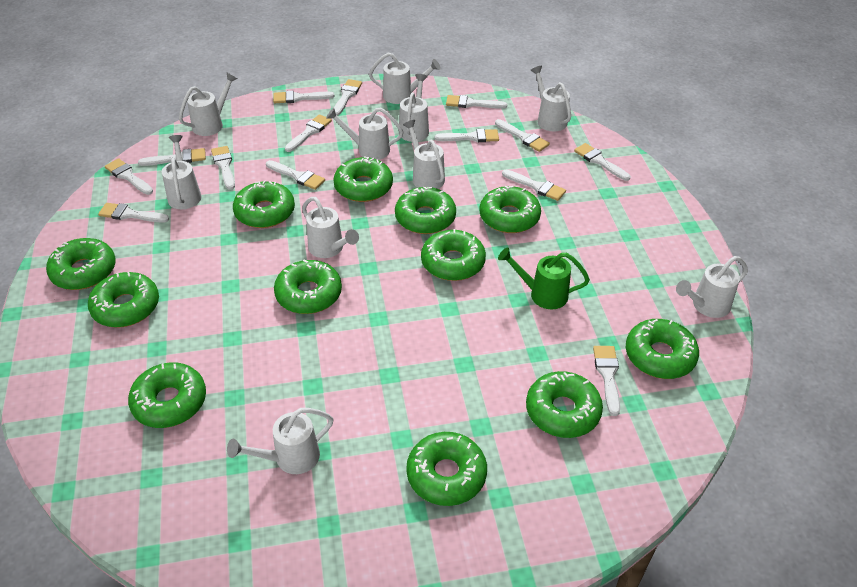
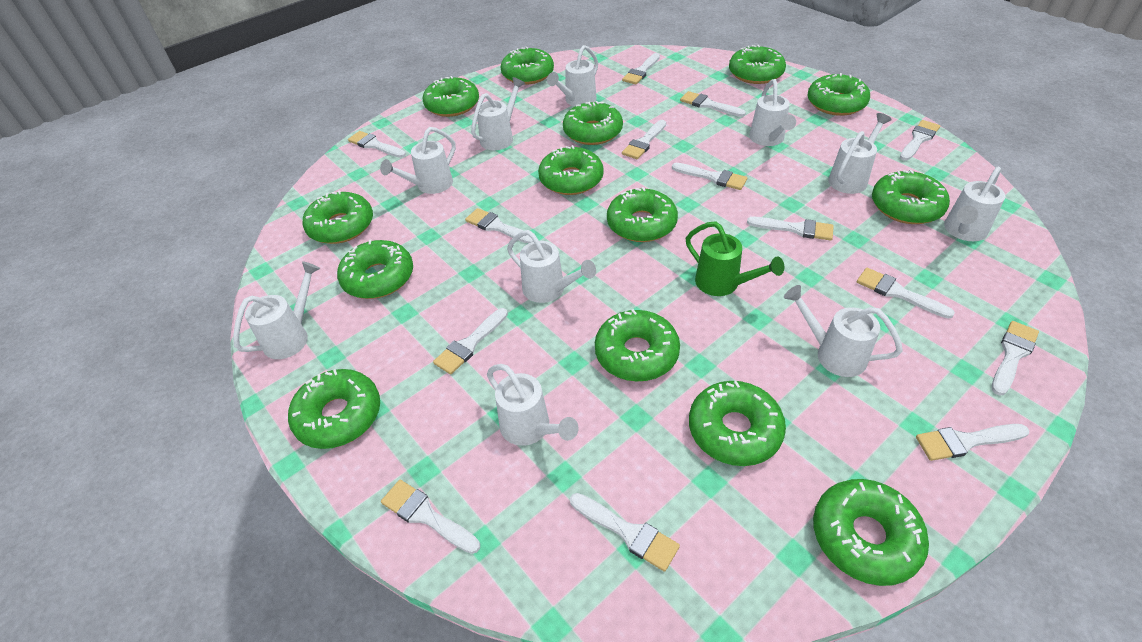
green donut: 12 -> 14

